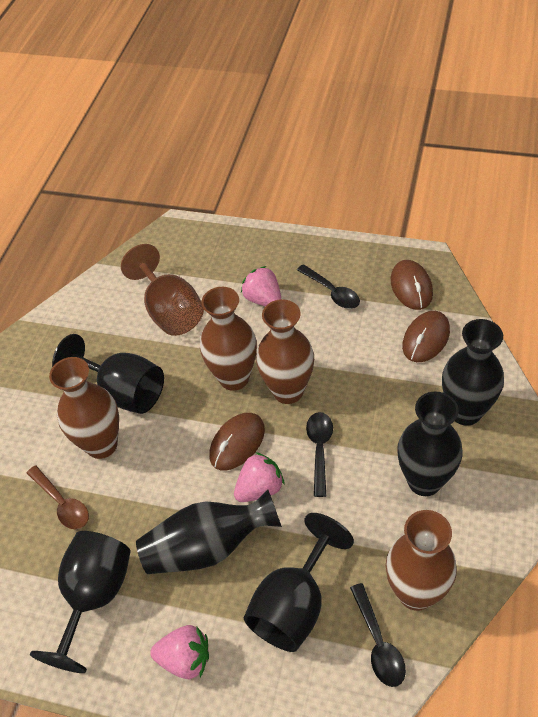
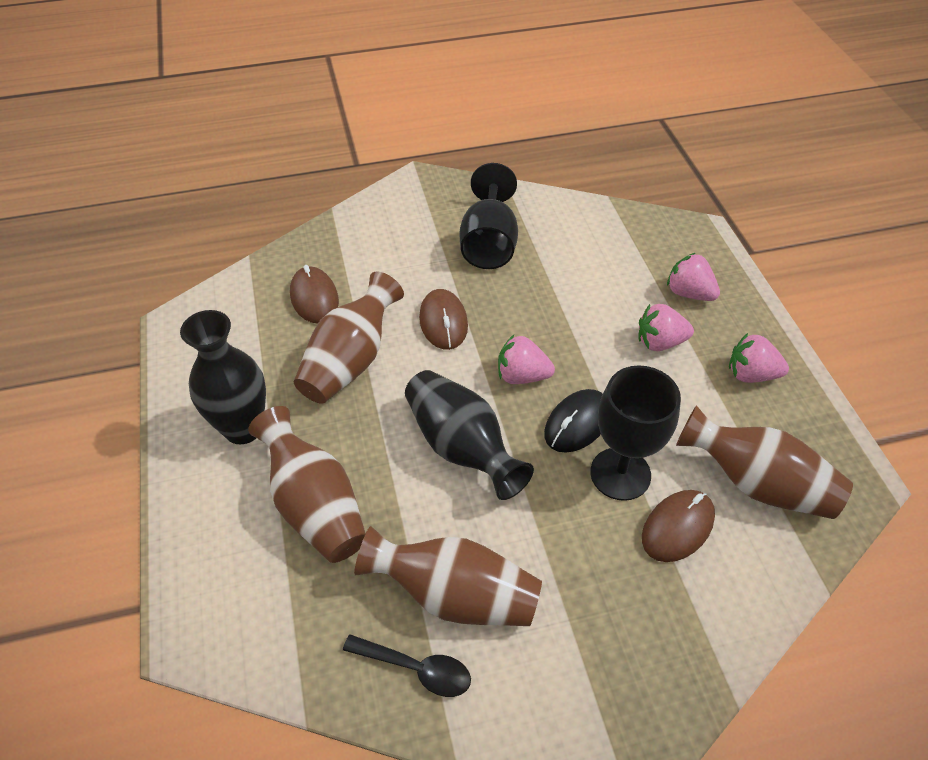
black goblet: 3 -> 2
black mouse: 0 -> 1
black spoon: 3 -> 1
black vase: 3 -> 2
brown goblet: 1 -> 0
brown spoon: 1 -> 0
pink strawberry: 3 -> 4

